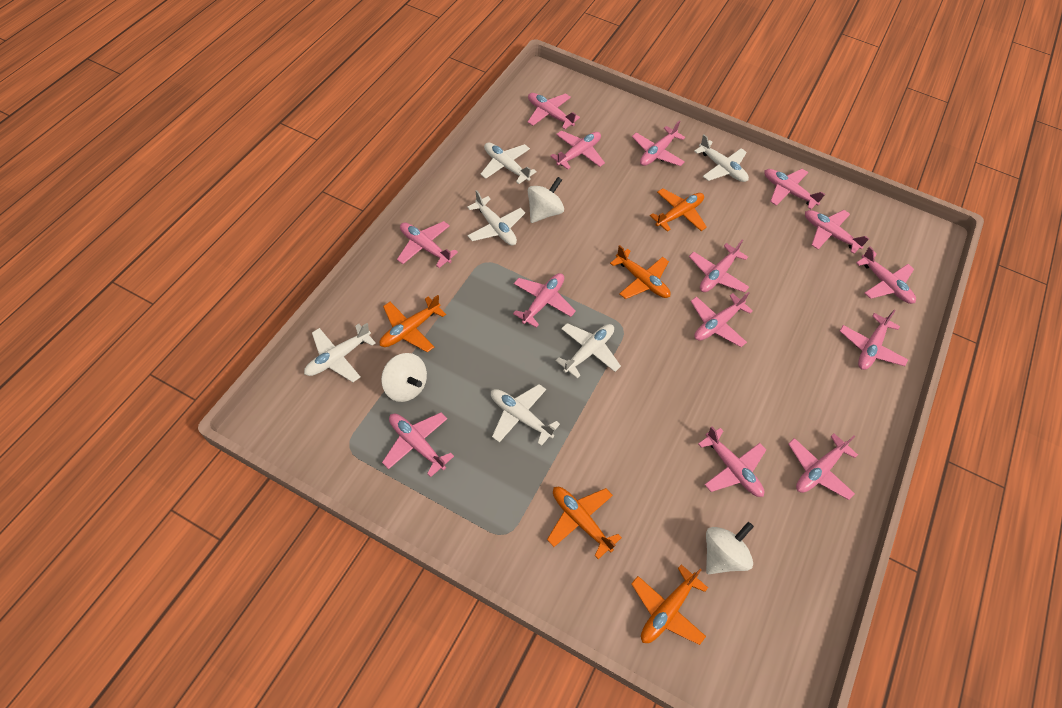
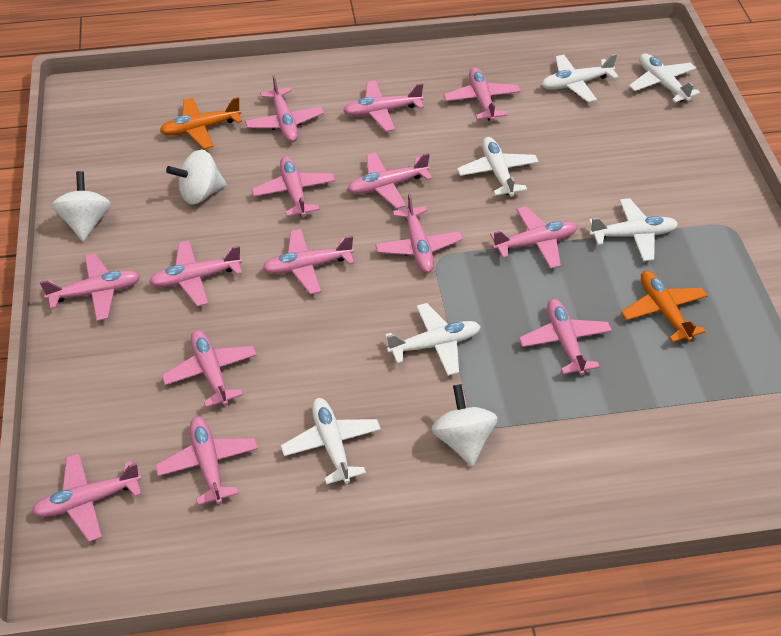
orange plane: 5 -> 2

